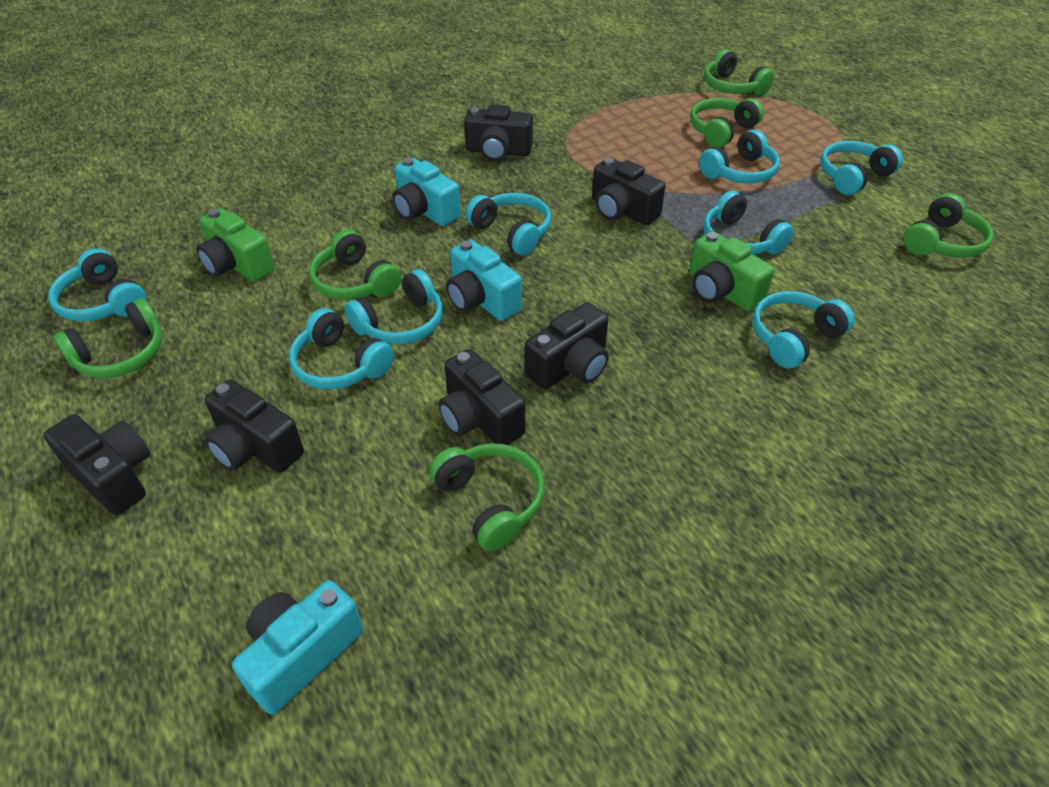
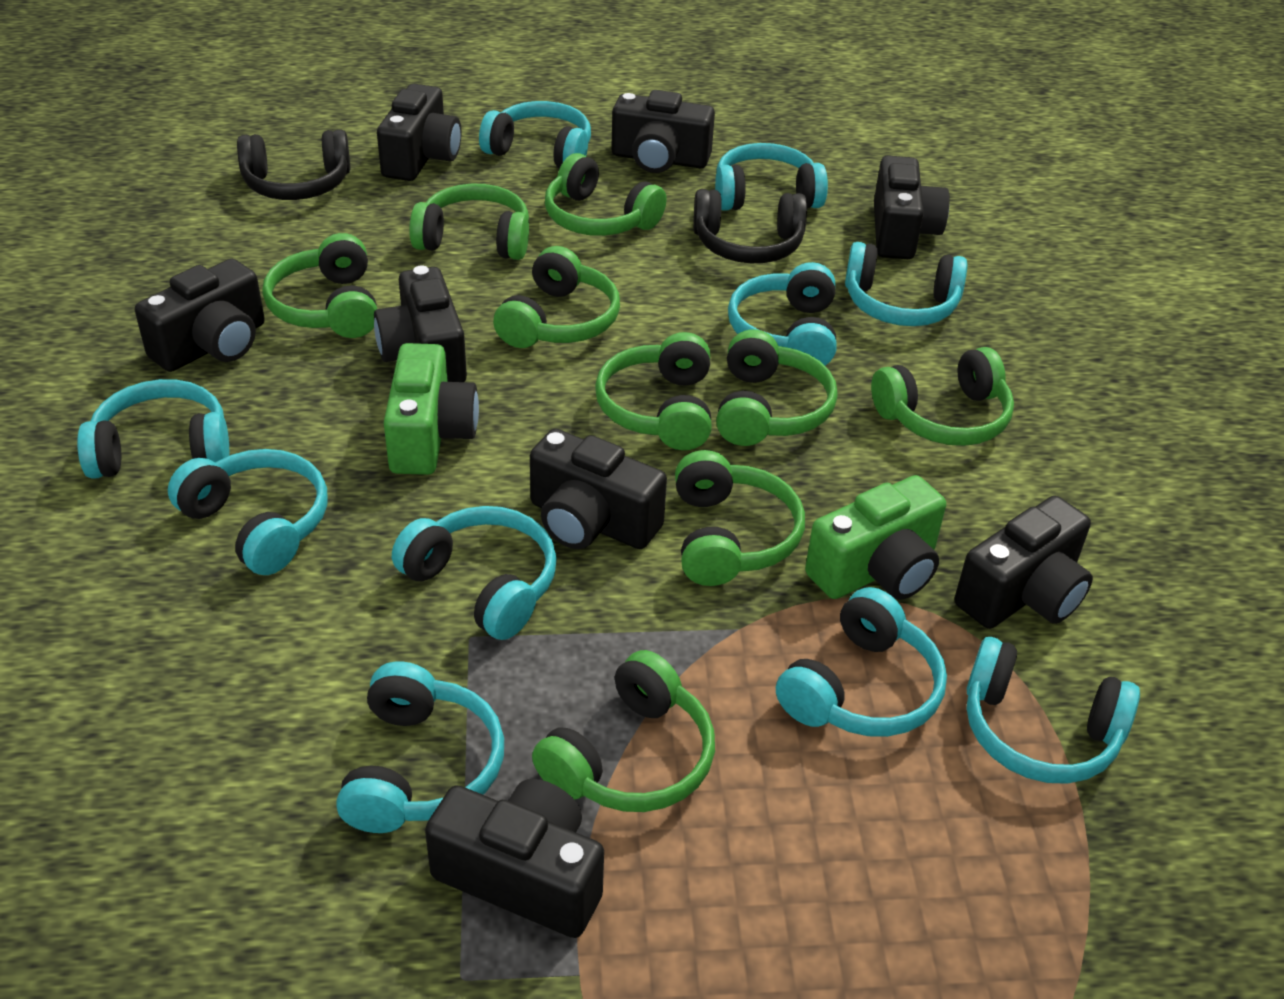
black camera: 6 -> 8
black headphones: 0 -> 2
green headphones: 6 -> 9
turquoise camera: 3 -> 0
turquoise headphones: 8 -> 10

